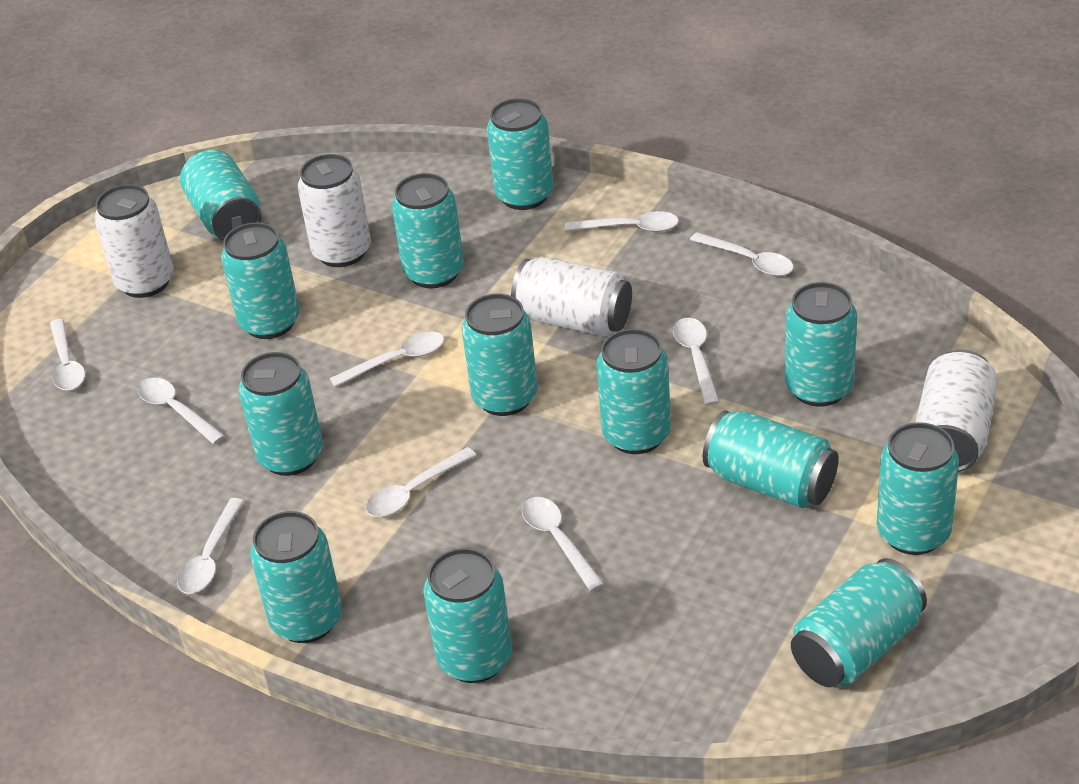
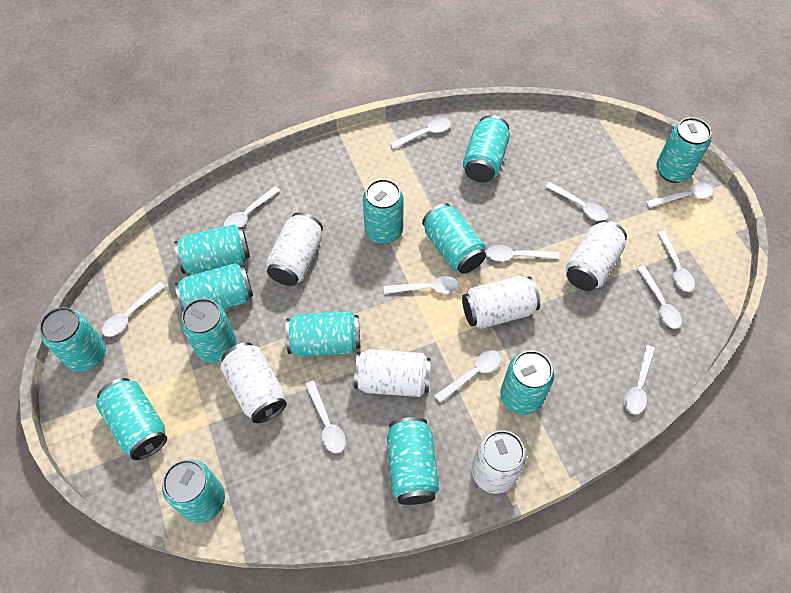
white can: 4 -> 6
white spoon: 9 -> 12

